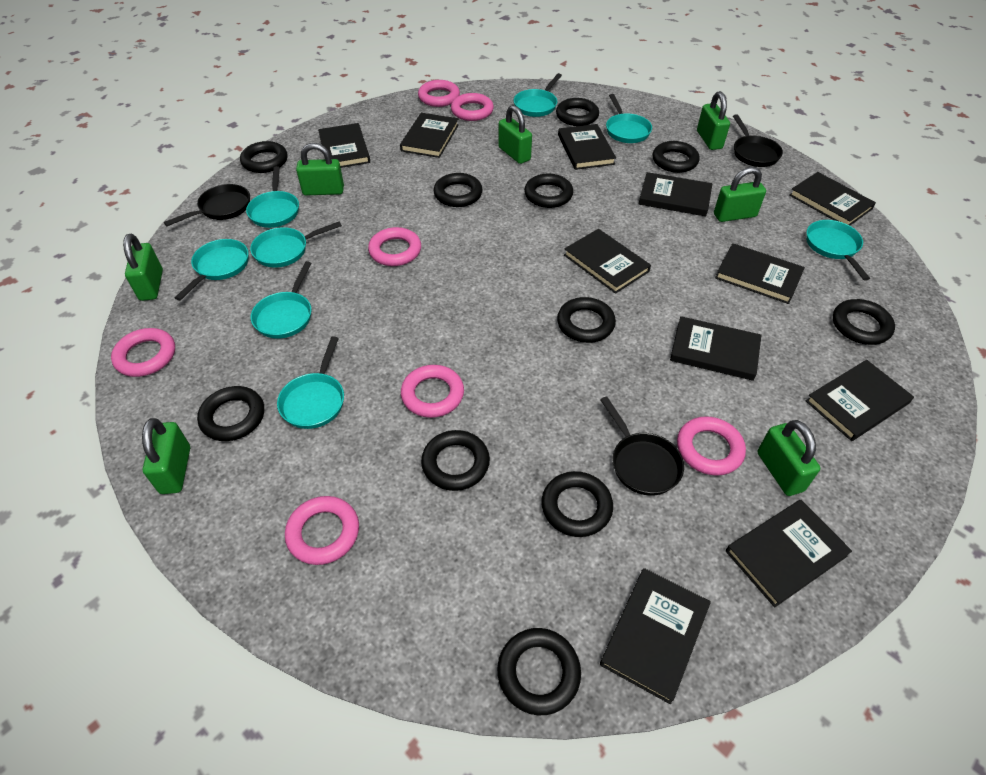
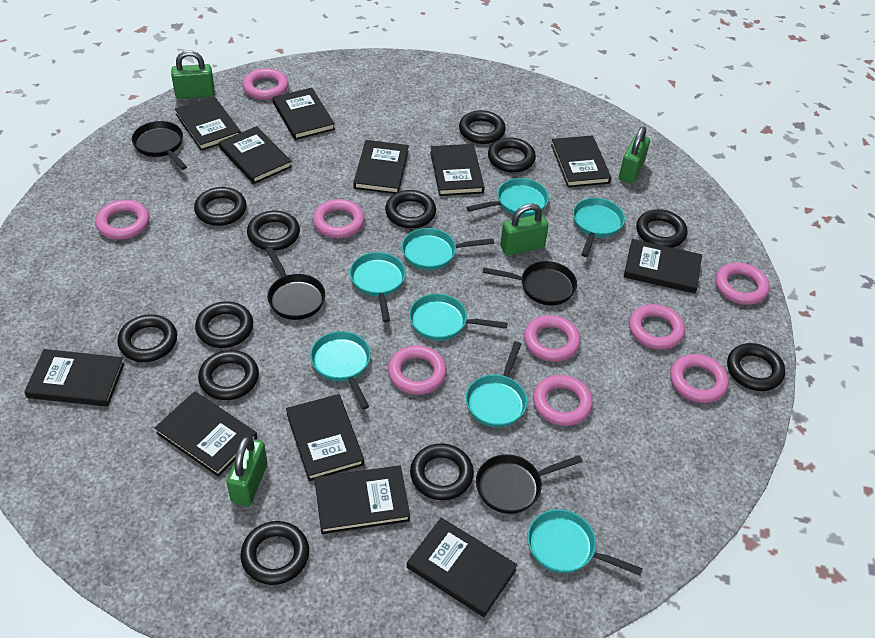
black book: 11 -> 12
black pan: 3 -> 4
black ring: 11 -> 12
green padlock: 7 -> 4
pink ring: 7 -> 9

